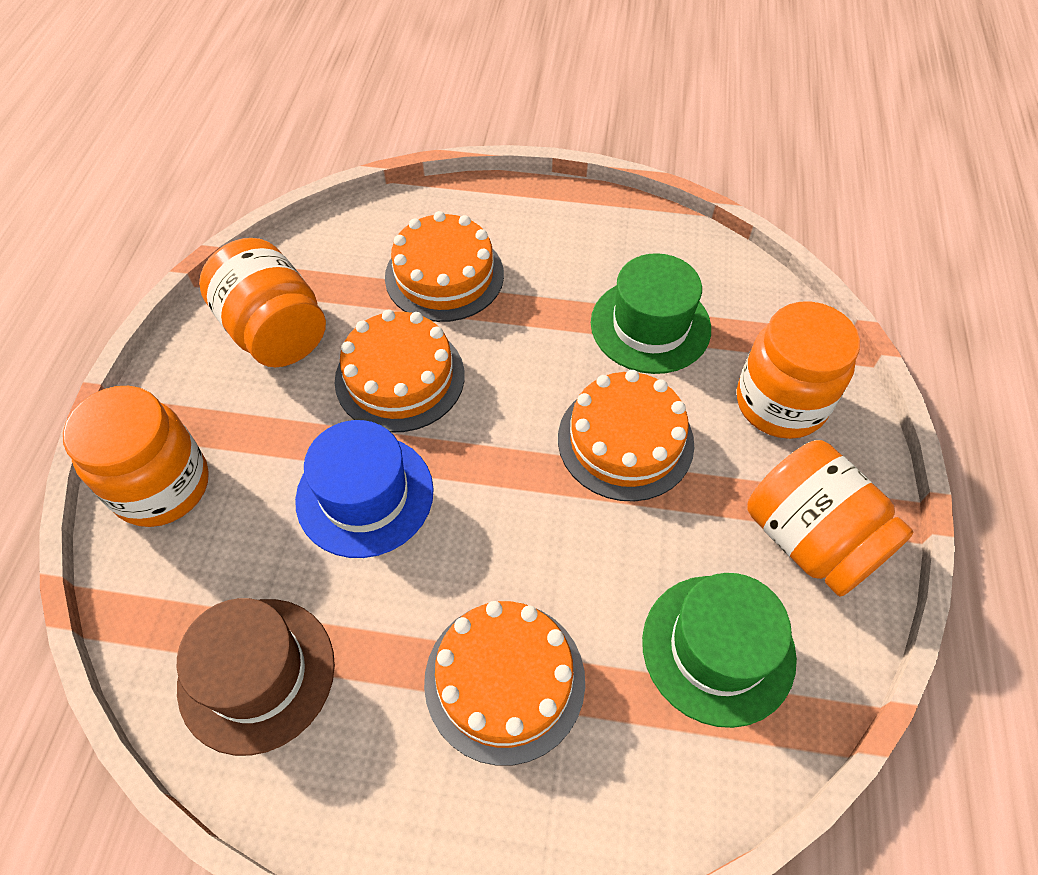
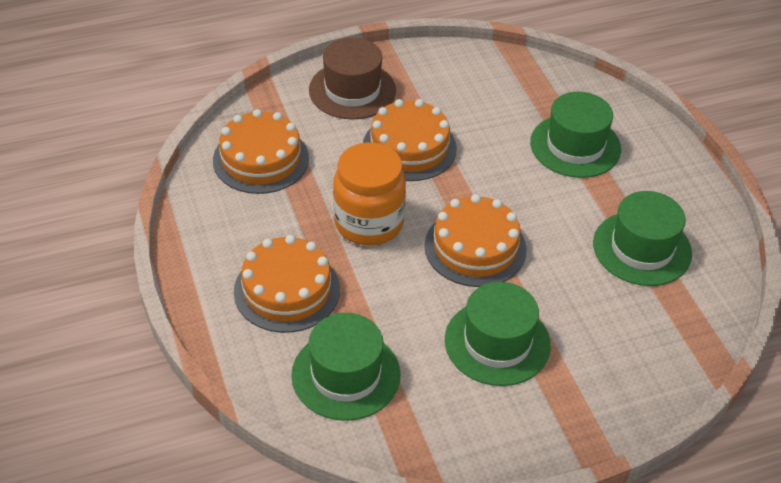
blue hat: 1 -> 0
green hat: 2 -> 4
orange jar: 4 -> 1

